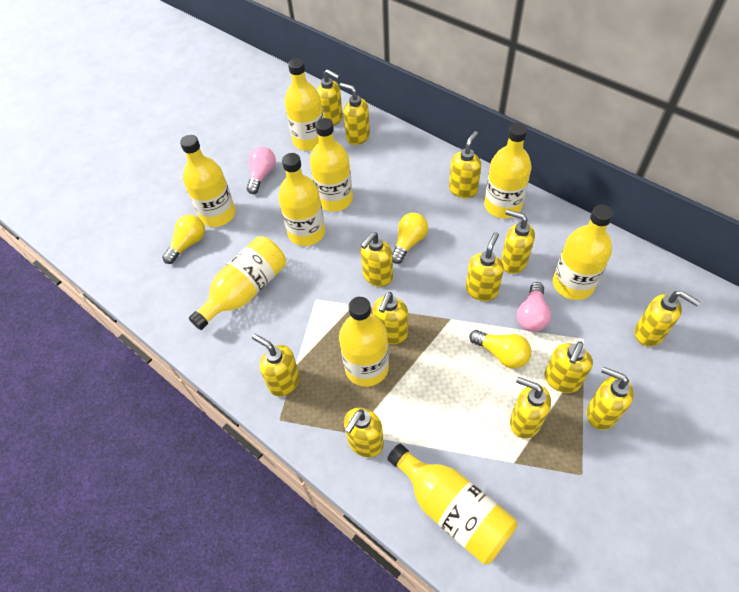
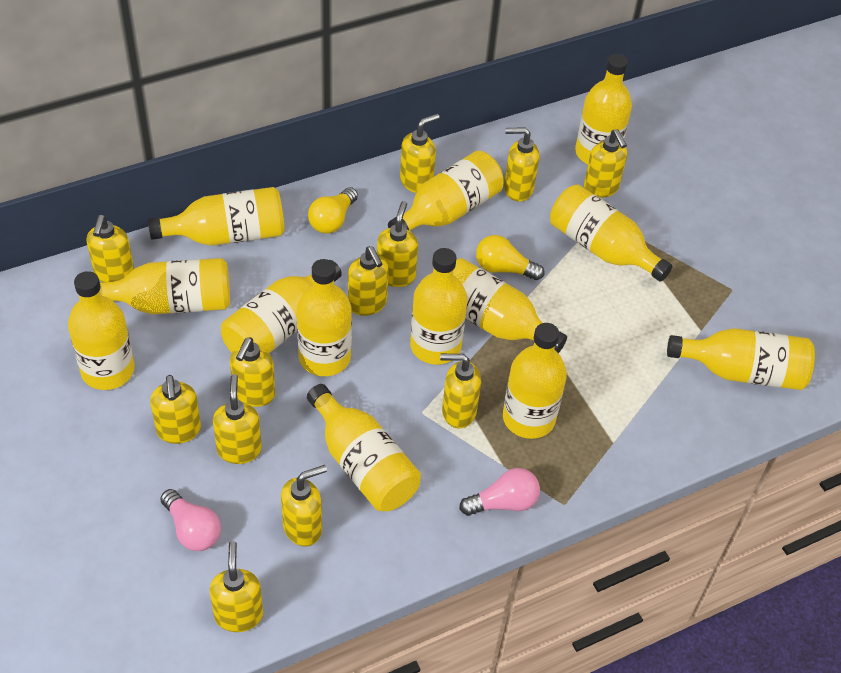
yellow bottle: 9 -> 13
yellow light bulb: 3 -> 2
yellow soap dispenser: 13 -> 12

